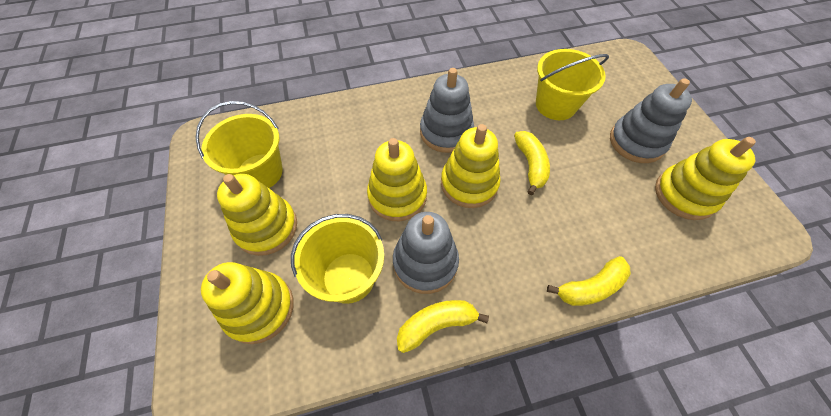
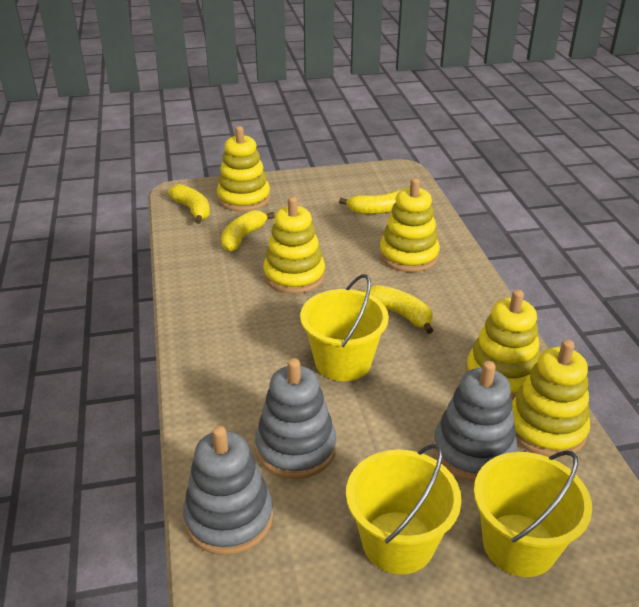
yellow banana: 3 -> 4

